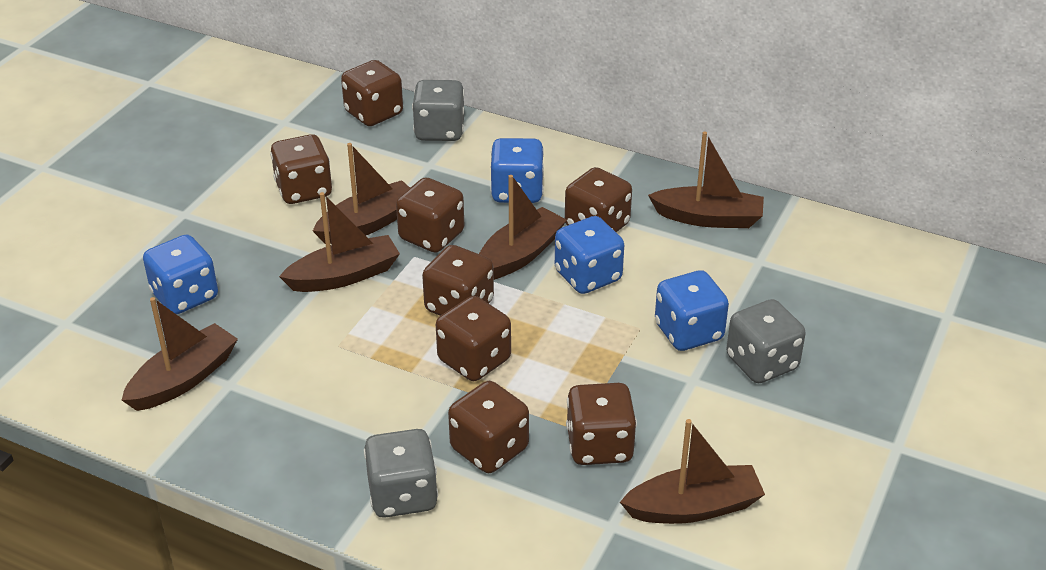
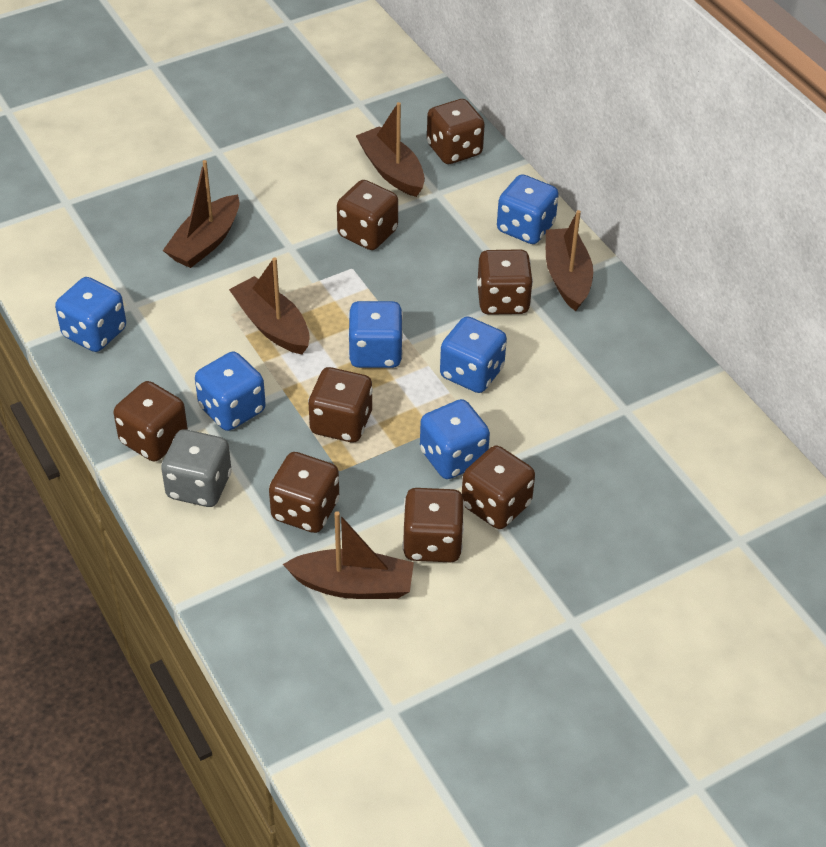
blue dice: 4 -> 6
brown boat: 6 -> 5
grey dice: 3 -> 1

